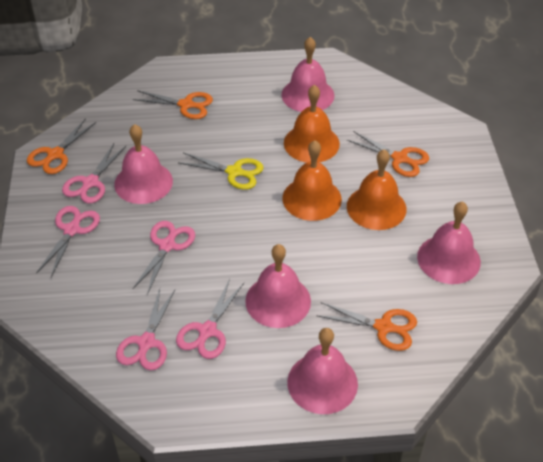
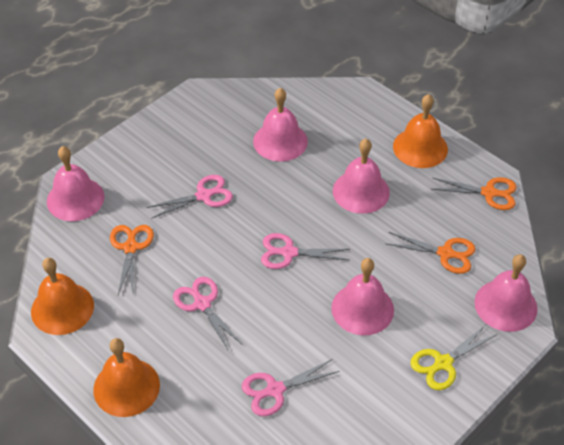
orange scissors: 4 -> 3
pink scissors: 5 -> 4

